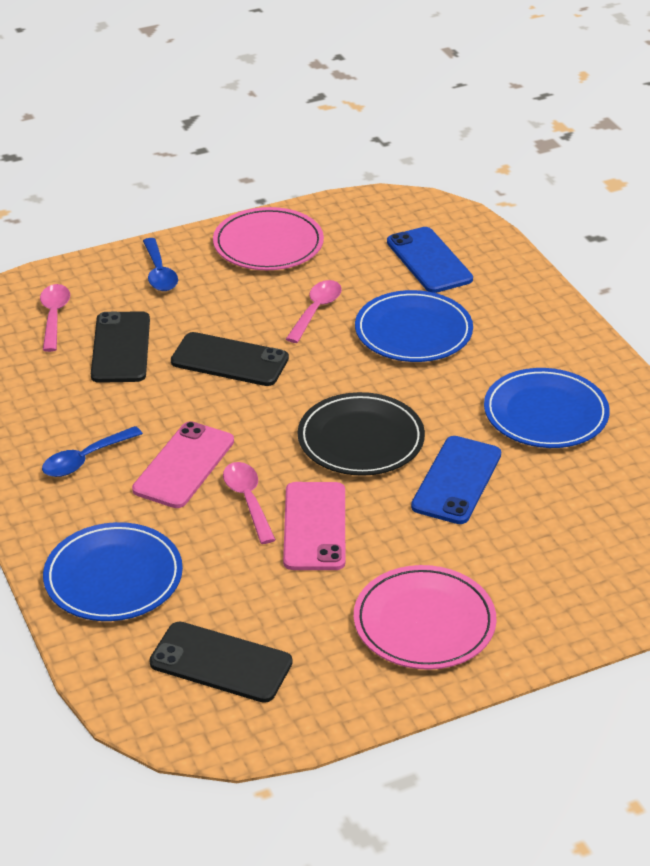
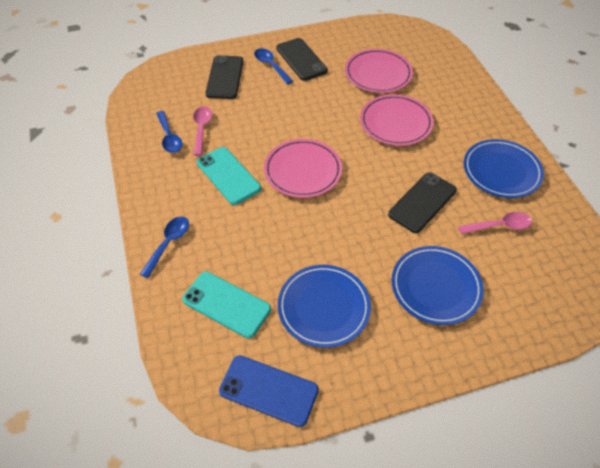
black plate: 1 -> 0
blue phone: 2 -> 1
blue spoon: 2 -> 3
pink phone: 2 -> 0
pink plate: 2 -> 3
pink spoon: 3 -> 2
turquoise phone: 0 -> 2

